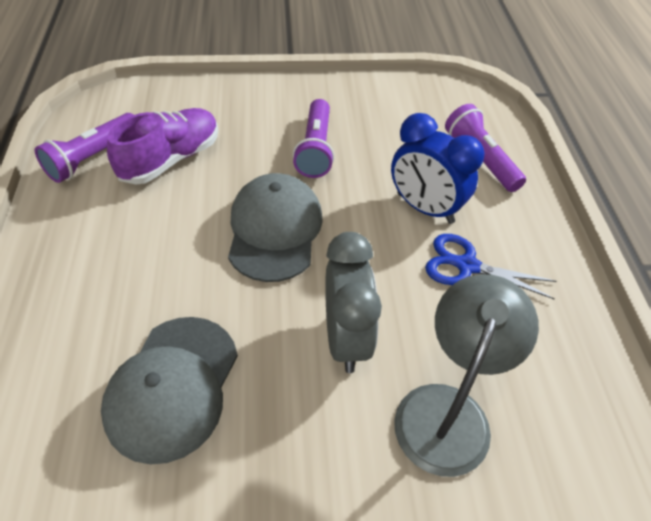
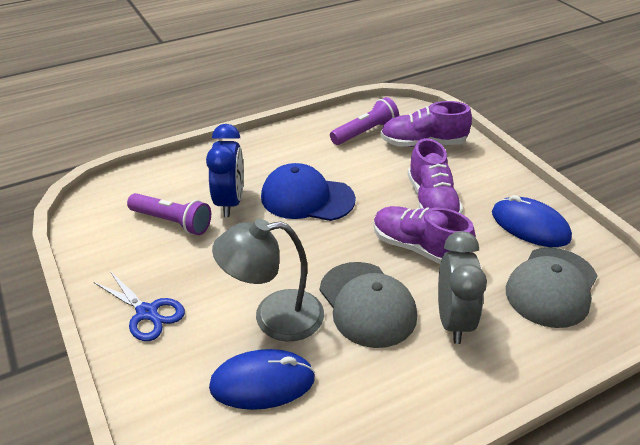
blue cap: 0 -> 1
blue mouse: 0 -> 2
purple flashlight: 3 -> 2
purple shoe: 1 -> 3

